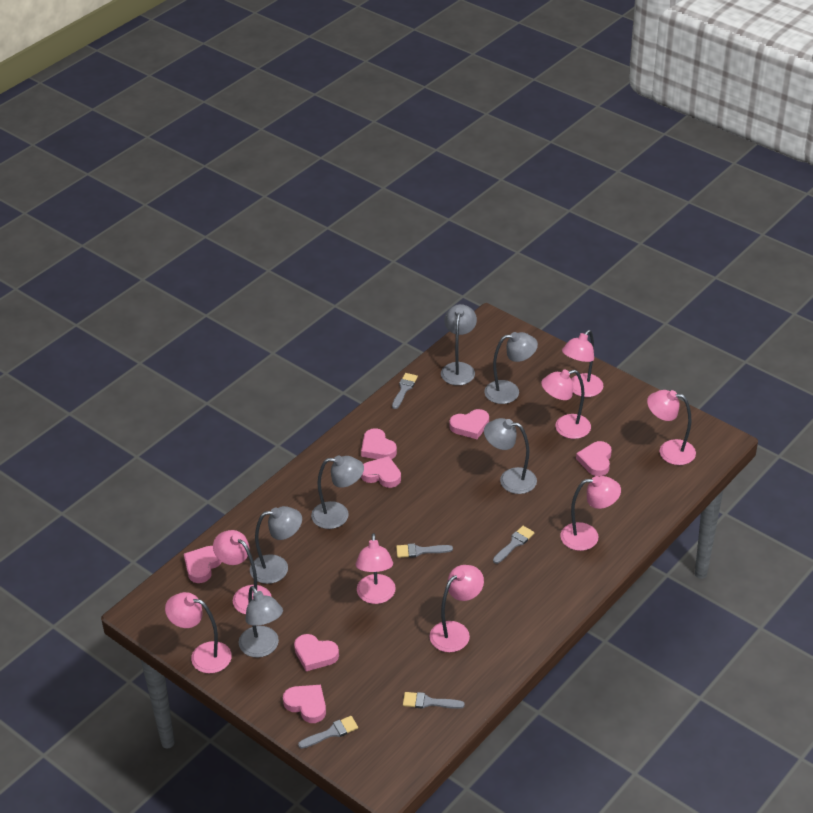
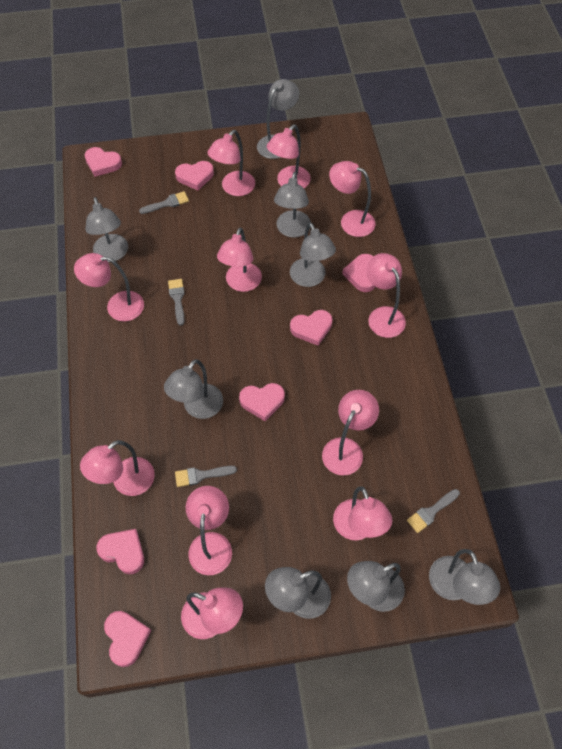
grey brush: 5 -> 4
grey lamp: 6 -> 8
pink lamp: 8 -> 11

